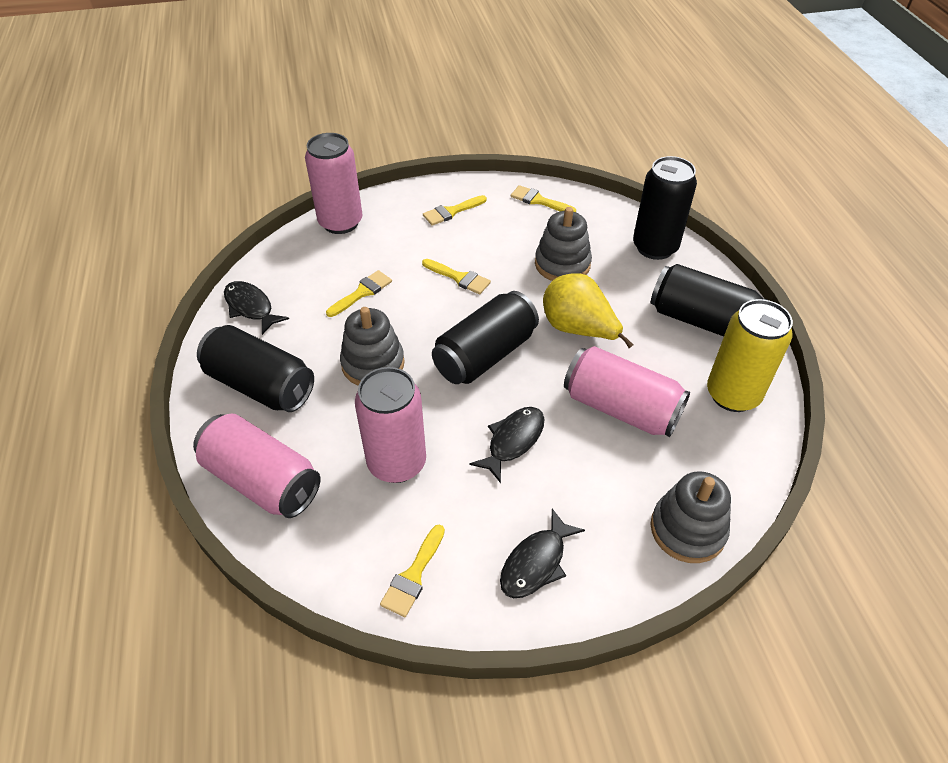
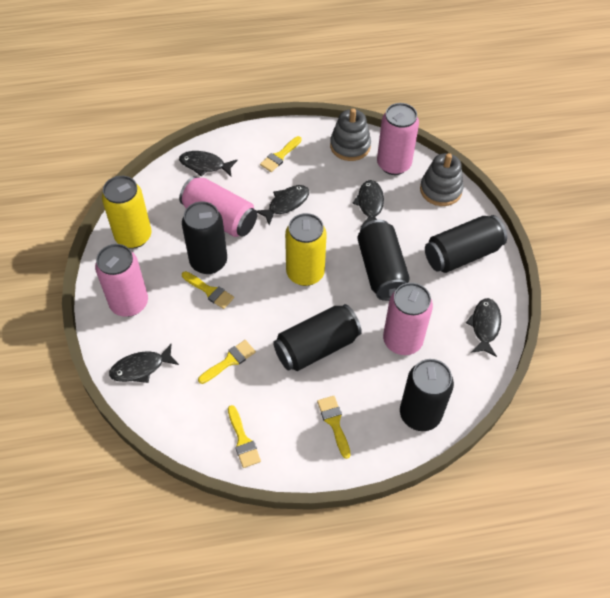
black can: 4 -> 5
black fish: 3 -> 5
grey stacking toy: 3 -> 2
yellow can: 1 -> 2
yellow pear: 1 -> 0

